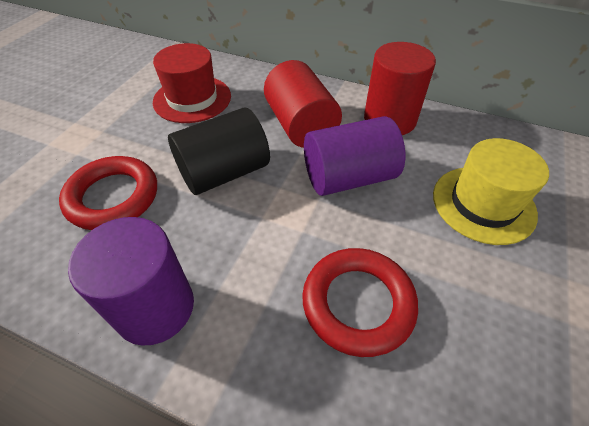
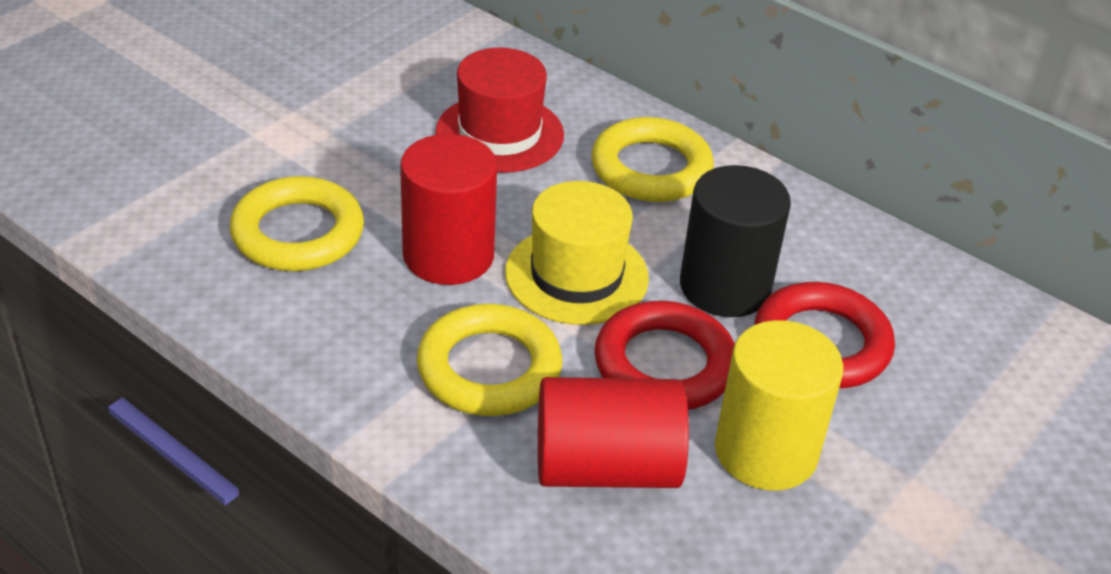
purple cylinder: 2 -> 0
yellow cylinder: 0 -> 1
yellow ring: 0 -> 3

